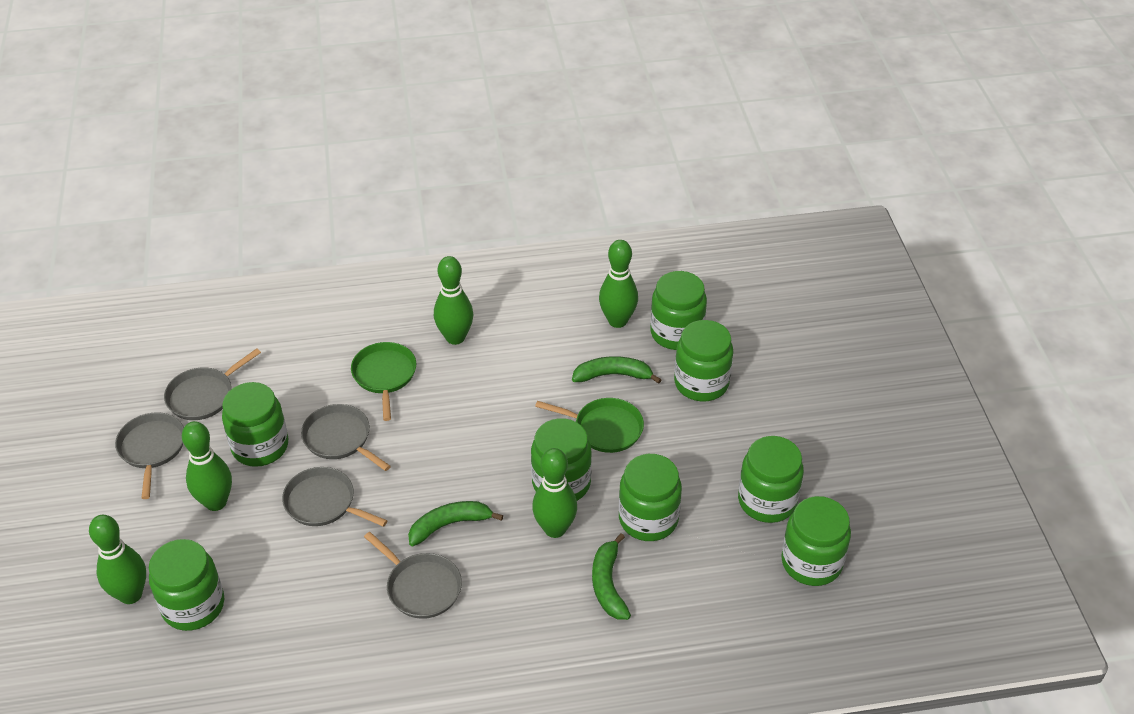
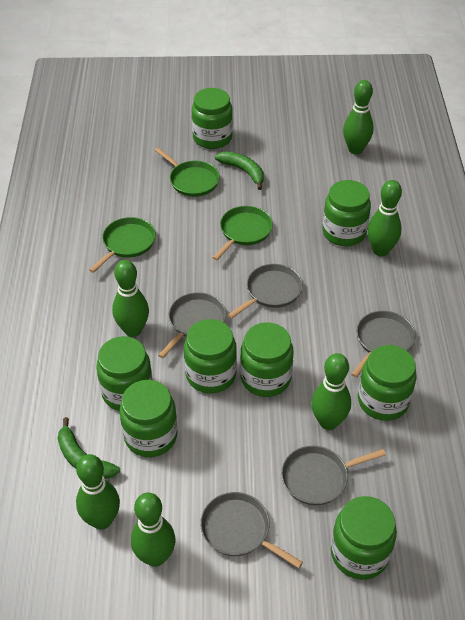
green banana: 3 -> 2
green bowling pin: 5 -> 6
green pan: 2 -> 3

